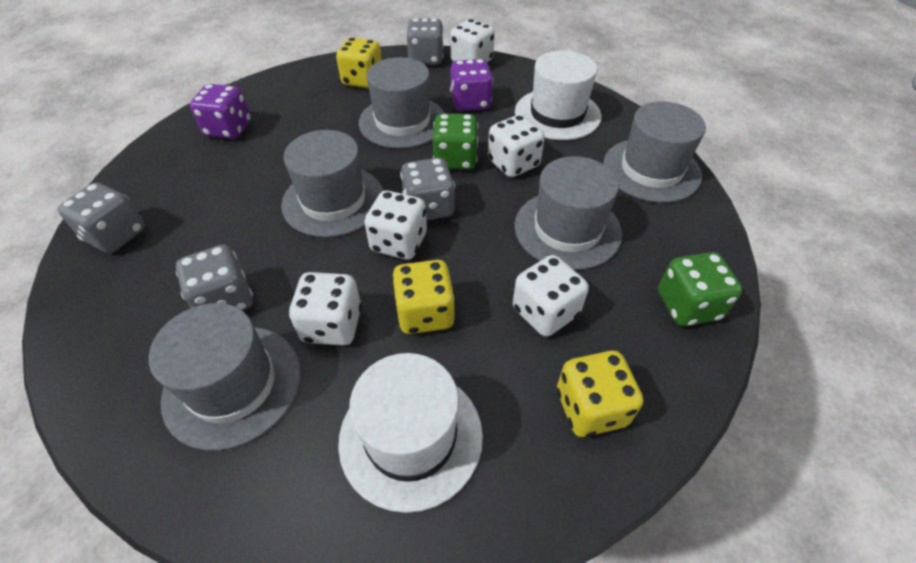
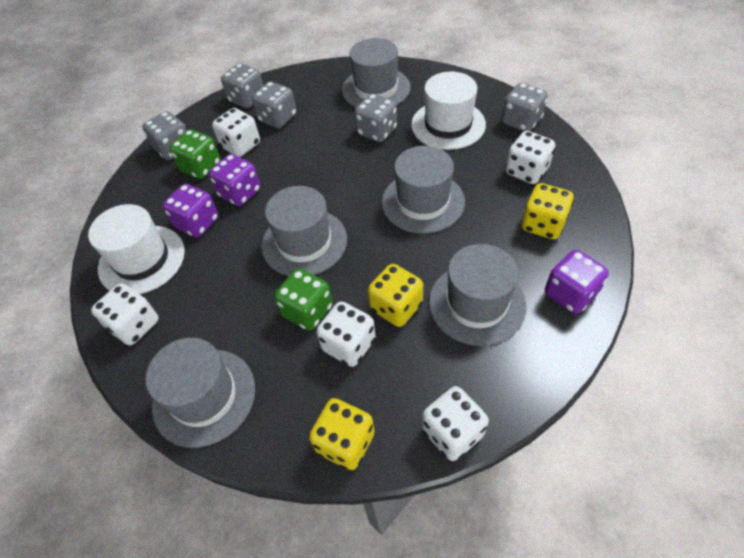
grey dice: 4 -> 5
purple dice: 2 -> 3

